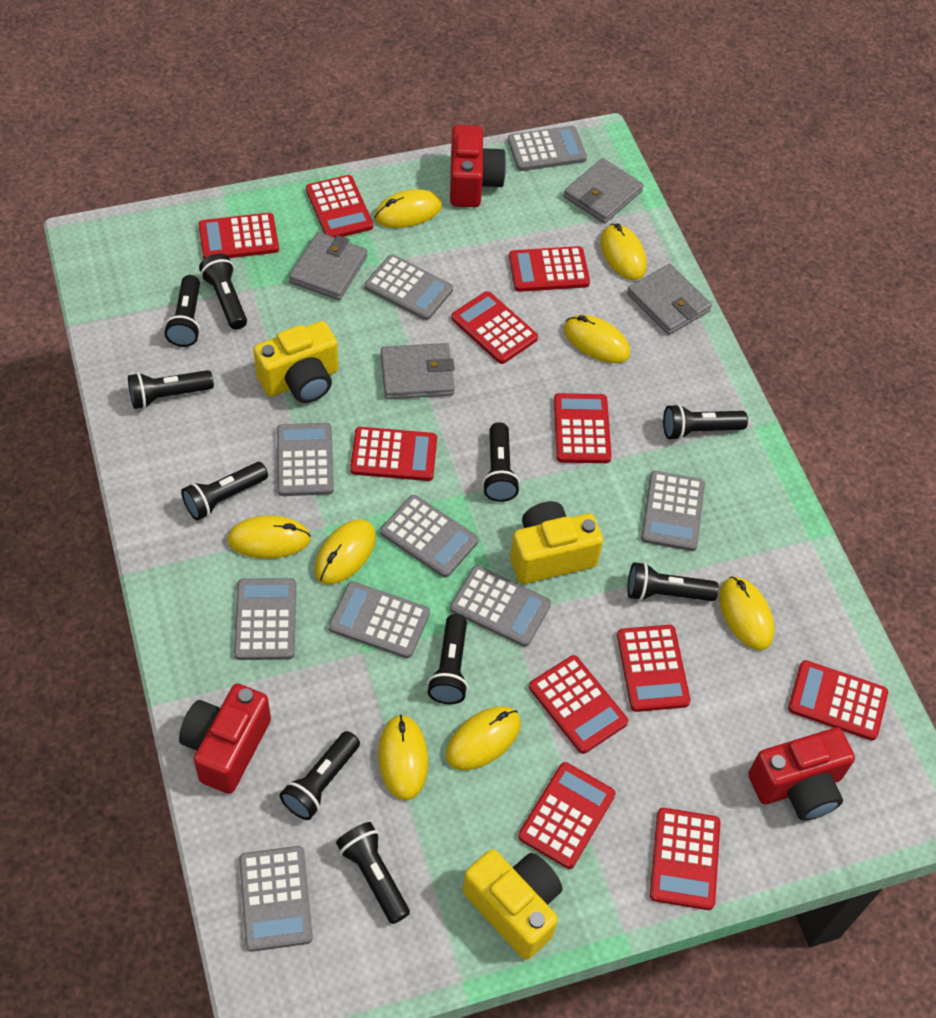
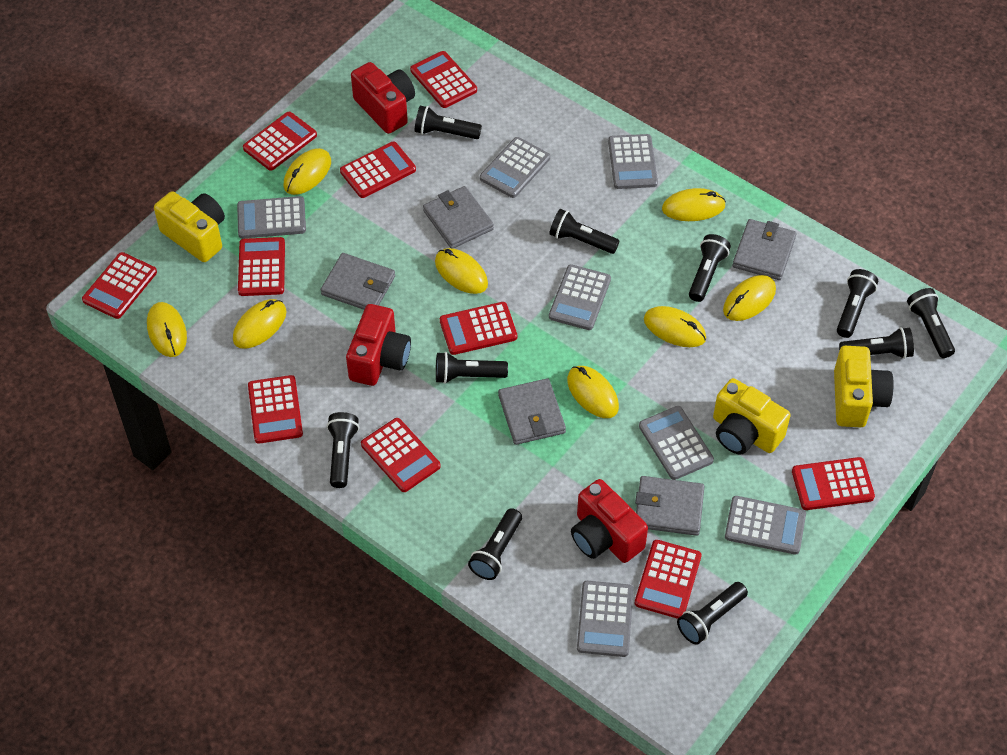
grey calculator: 9 -> 7
grey wallet: 4 -> 5
red calculator: 11 -> 10

